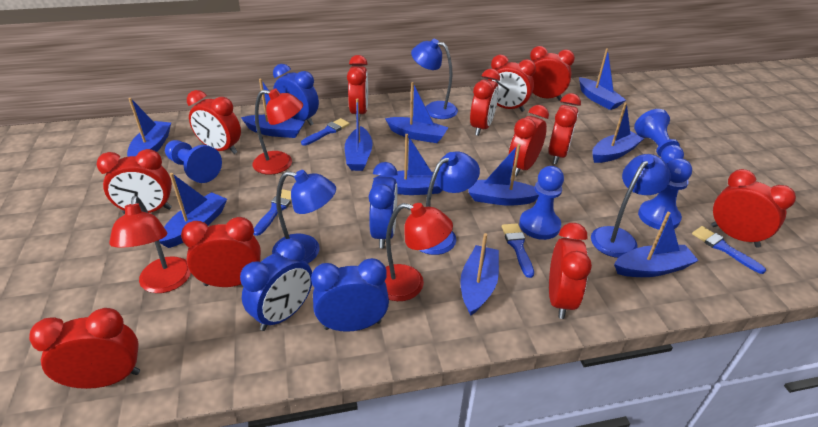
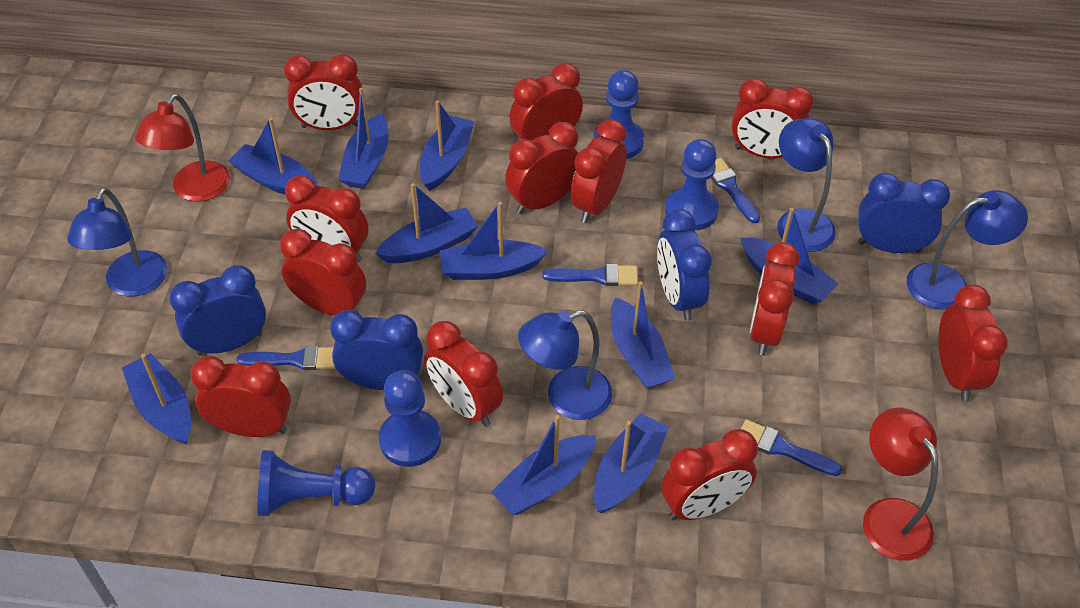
blue boat: 11 -> 10
red lamp: 3 -> 2

